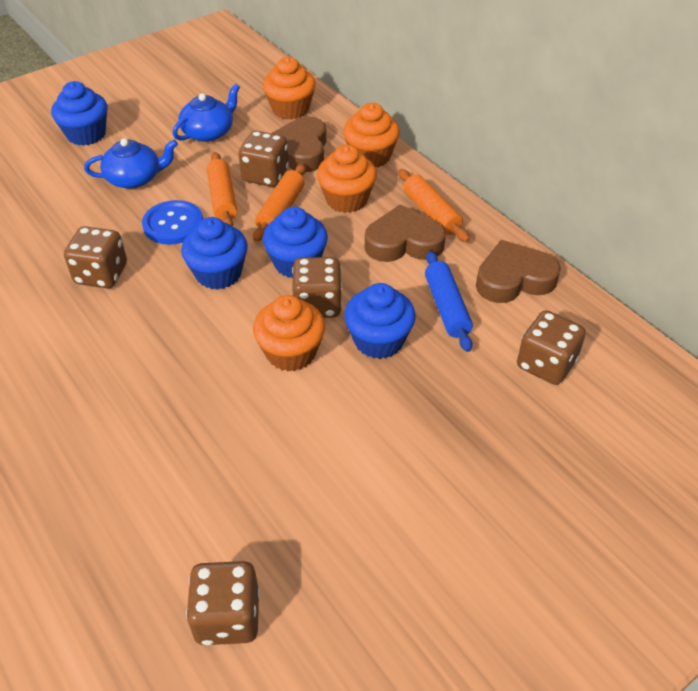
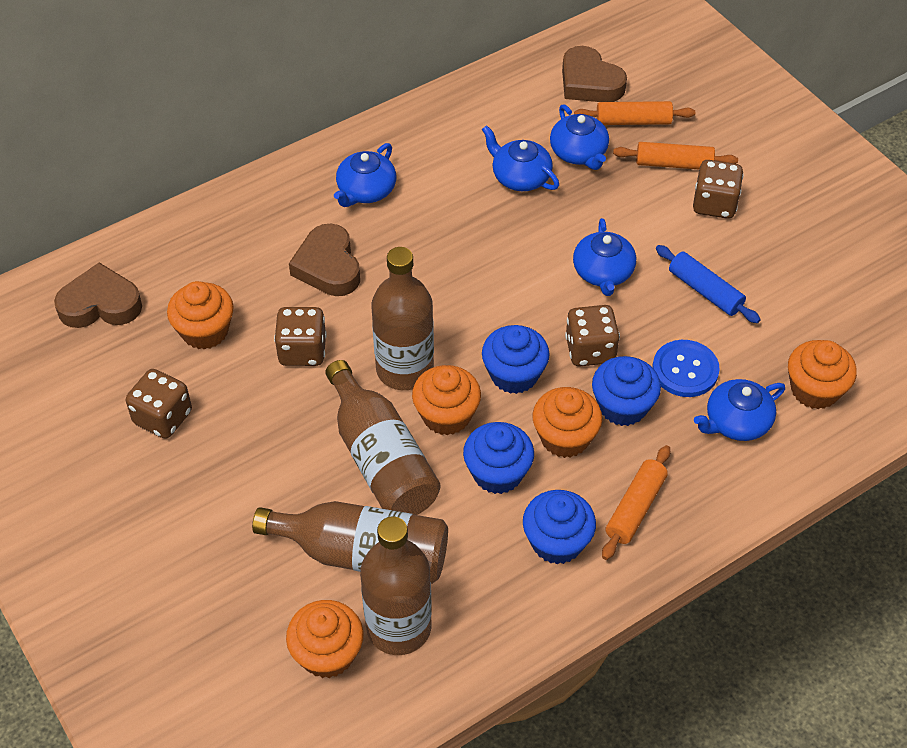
blue teapot: 2 -> 5
brown bottle: 0 -> 4
brown dice: 5 -> 4
orange cupcake: 4 -> 5

